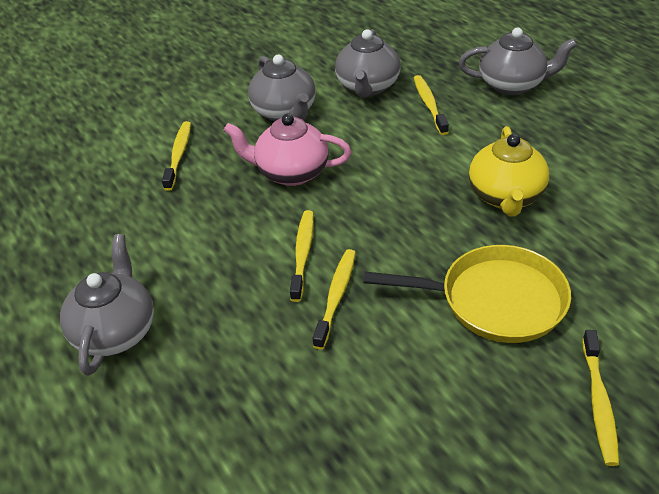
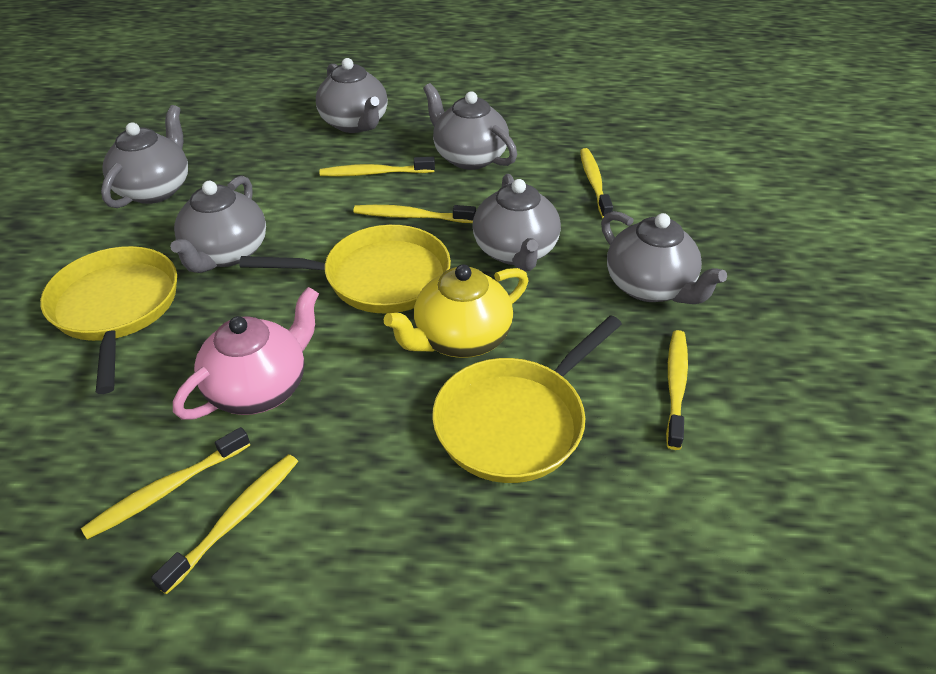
grey teapot: 4 -> 6
yellow pan: 1 -> 3
yellow toothbrush: 5 -> 6

